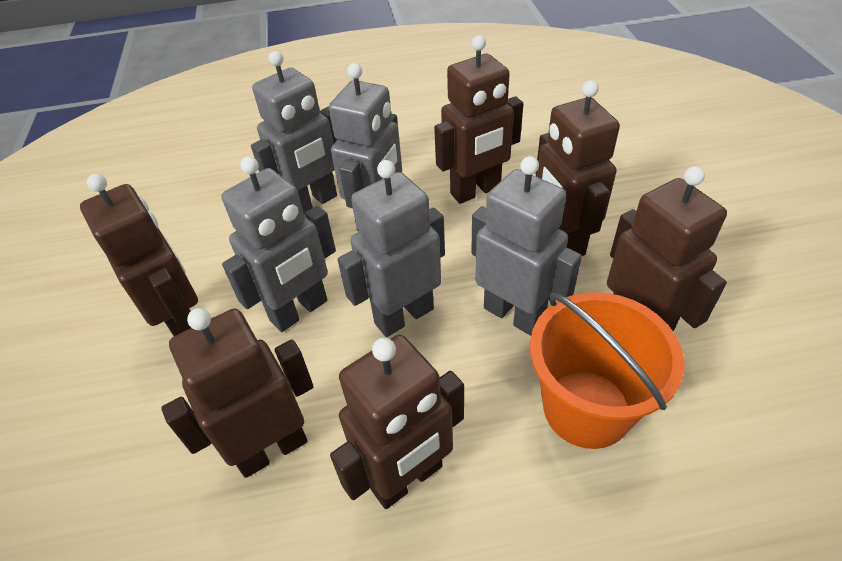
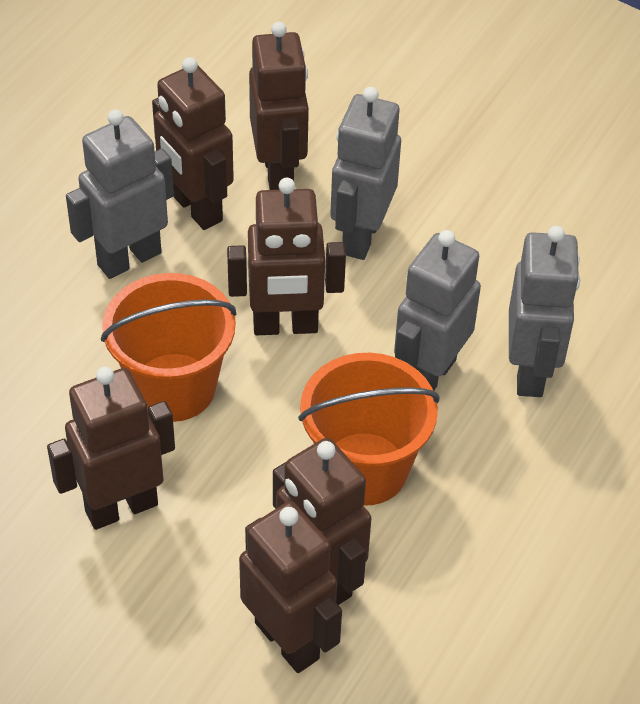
grey robot: 5 -> 4
orange bucket: 1 -> 2

